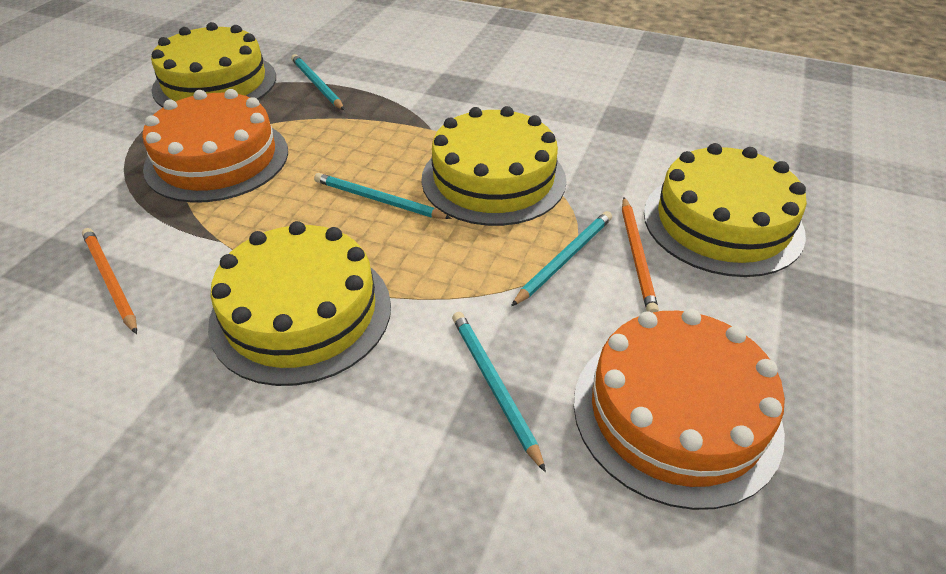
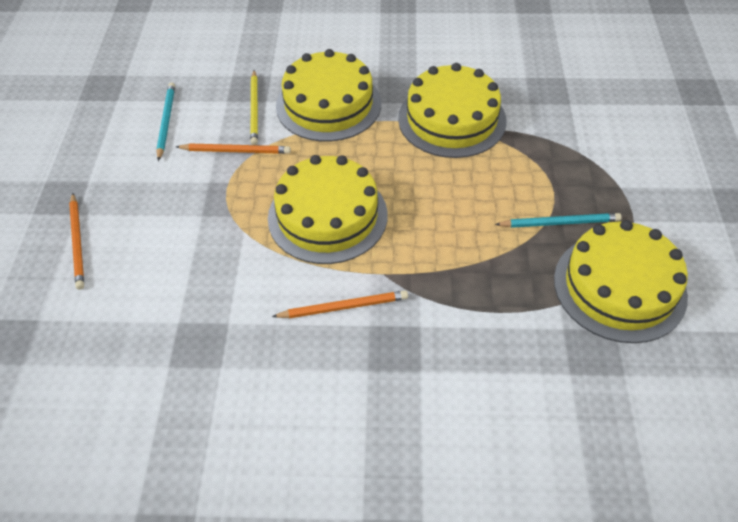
orange cake: 2 -> 0
orange pencil: 2 -> 3
turquoise pencil: 4 -> 2
yellow pencil: 0 -> 1

